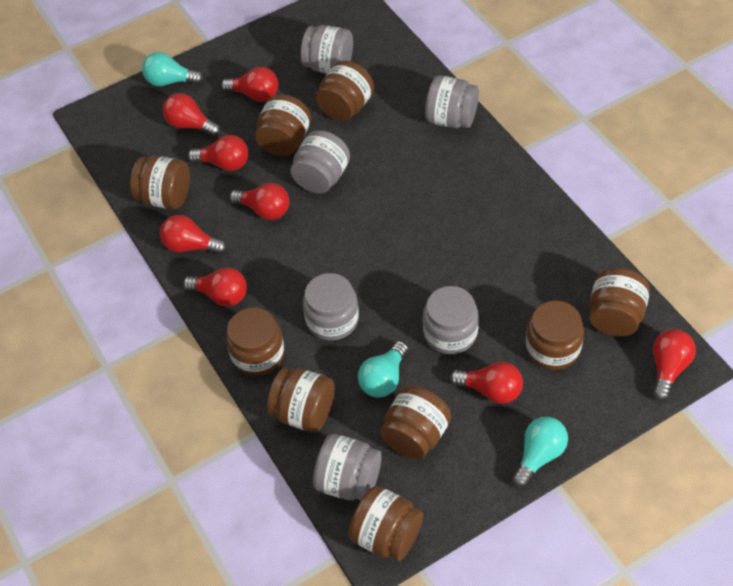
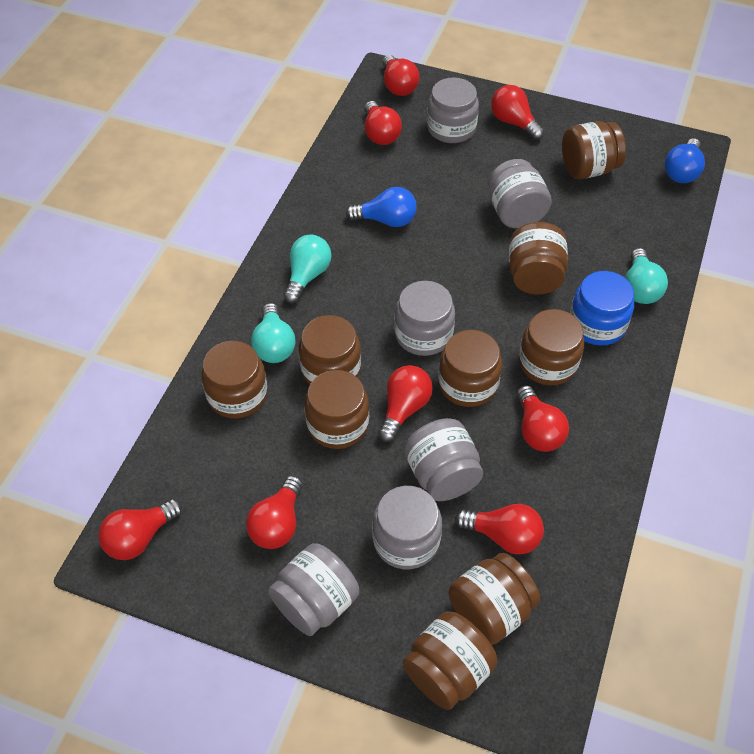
blue jar: 0 -> 1
blue light bulb: 0 -> 2

